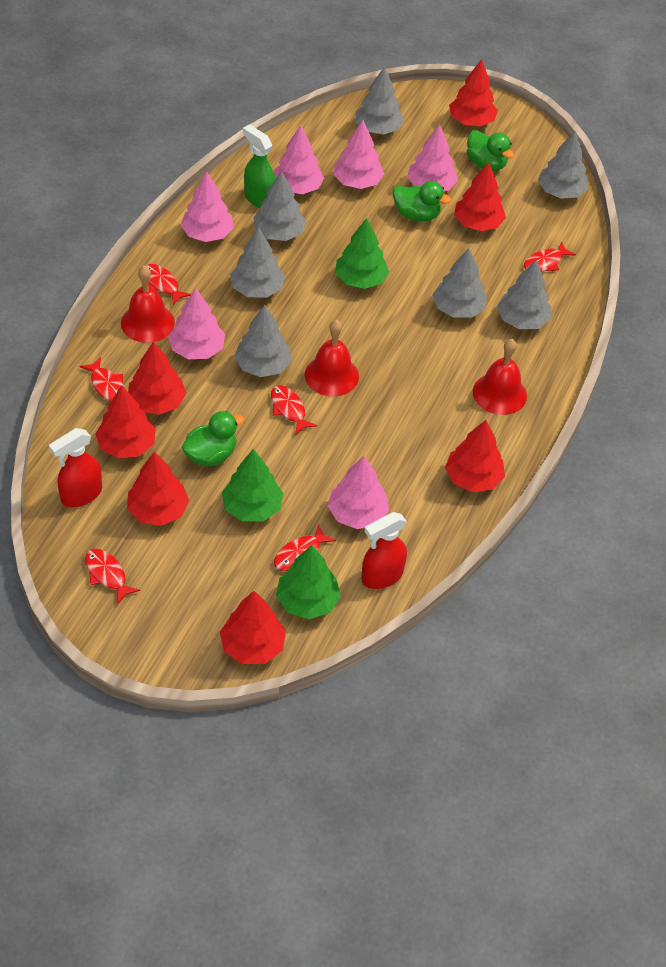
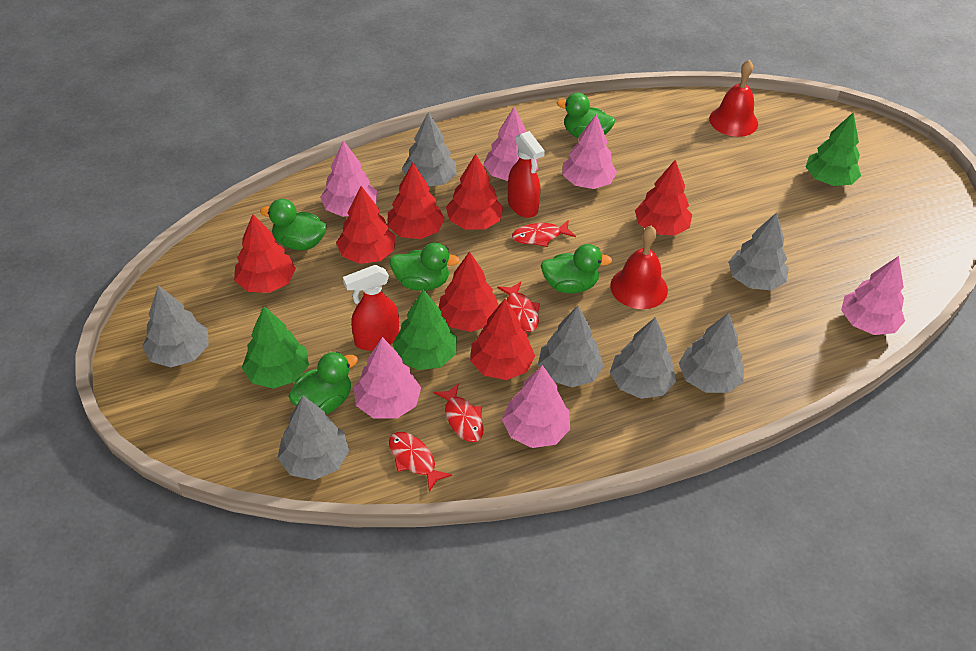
green duck: 3 -> 5
green spray bottle: 1 -> 0
red bell: 3 -> 2
red fish: 6 -> 4

